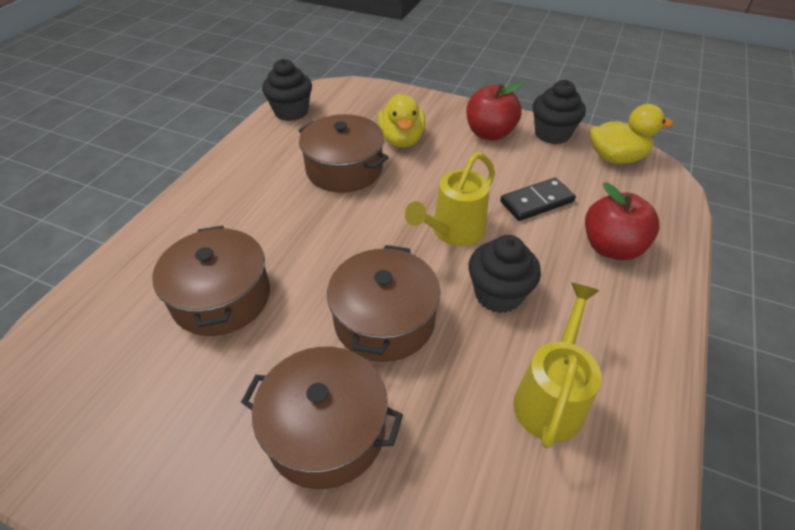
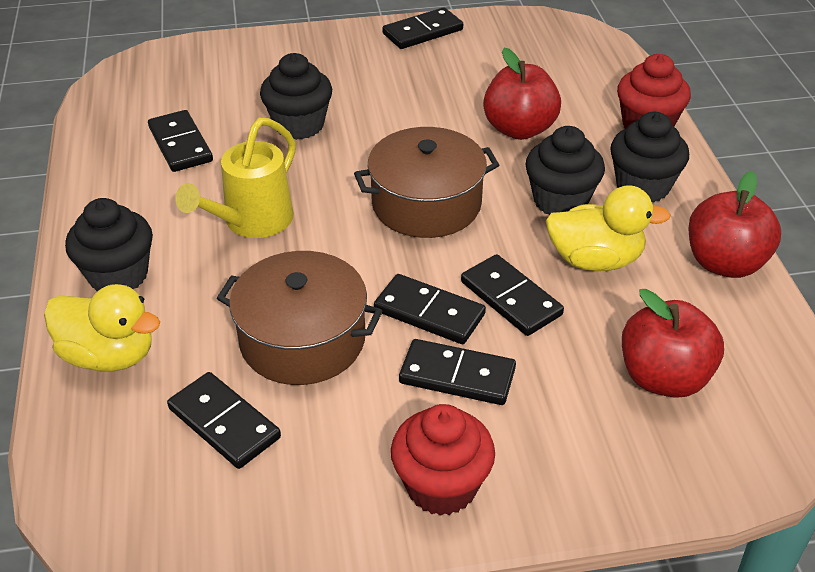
black cupcake: 3 -> 4
black domino: 1 -> 6
brown pot: 4 -> 2
red apple: 2 -> 3
red cupcake: 0 -> 2
yellow watering can: 2 -> 1

